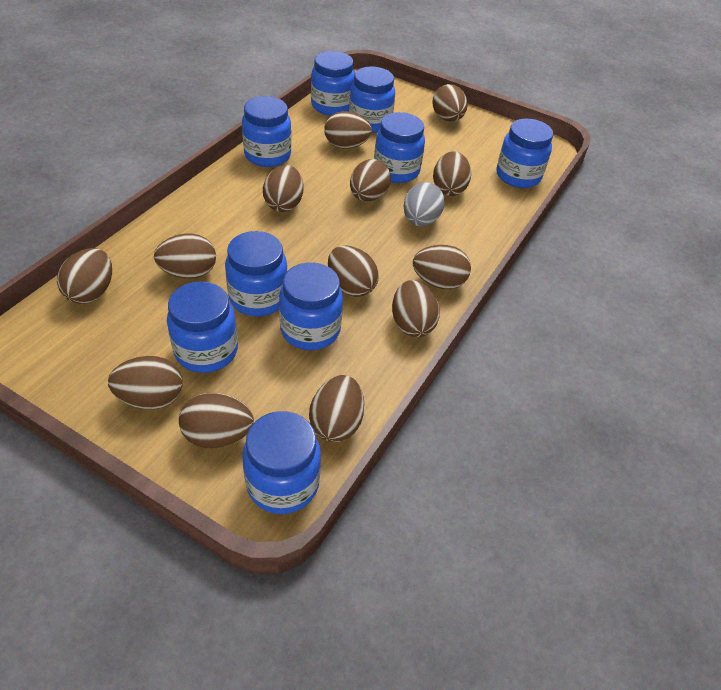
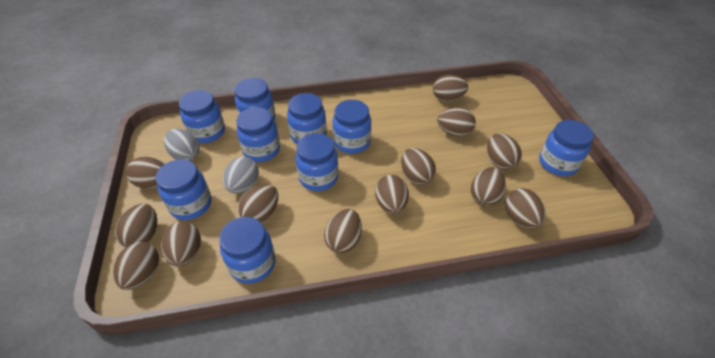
grey egg: 1 -> 2

